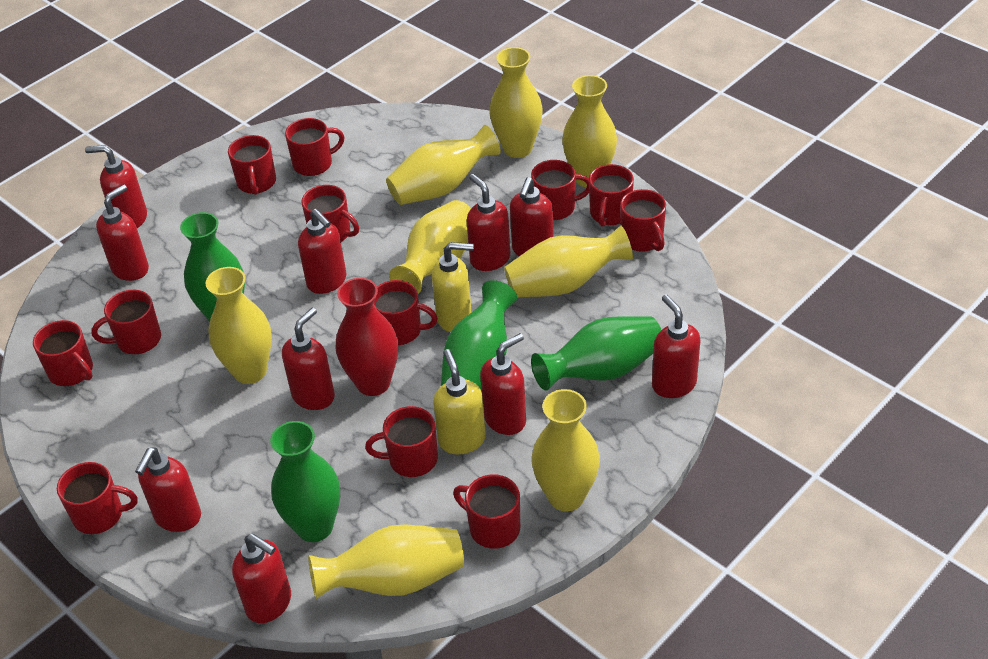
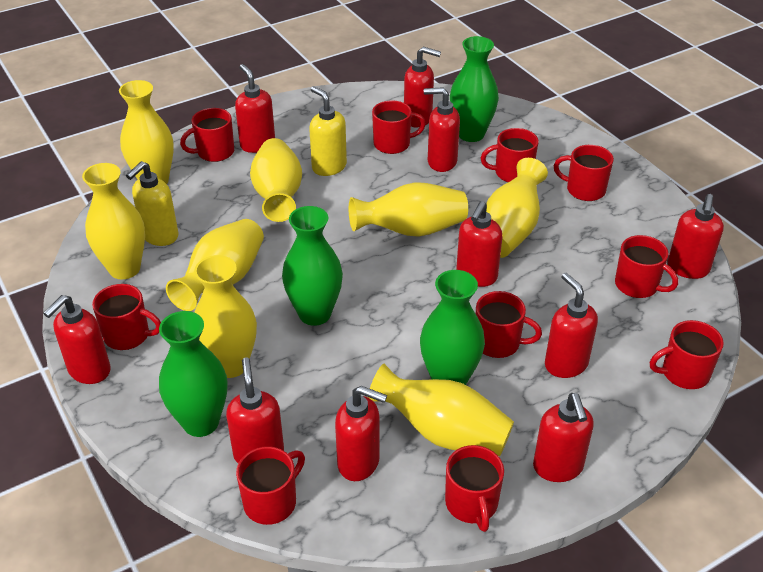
red mug: 12 -> 10
red vase: 1 -> 0

